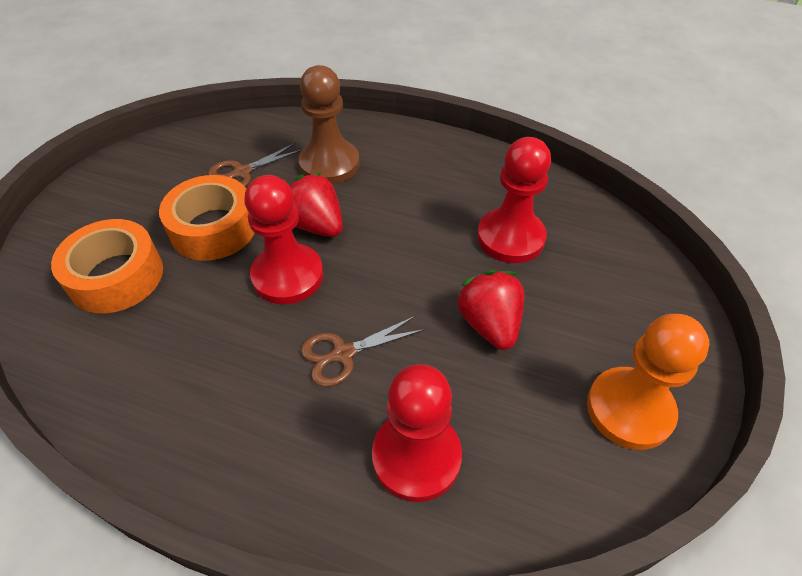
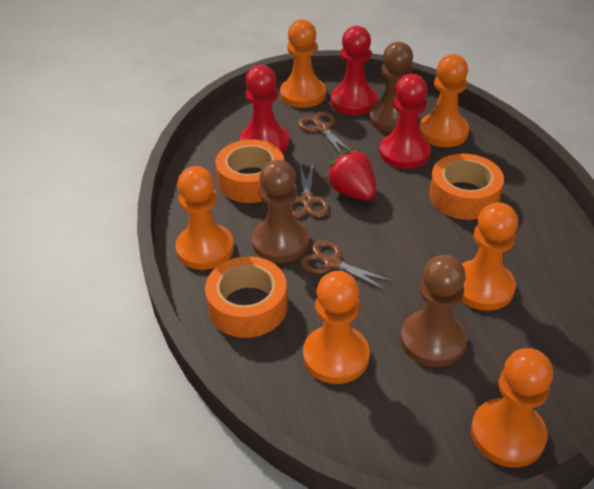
brown pawn: 1 -> 3
brown scissors: 2 -> 3
orange pawn: 1 -> 6
orange tape: 2 -> 3
red strawberry: 2 -> 1

